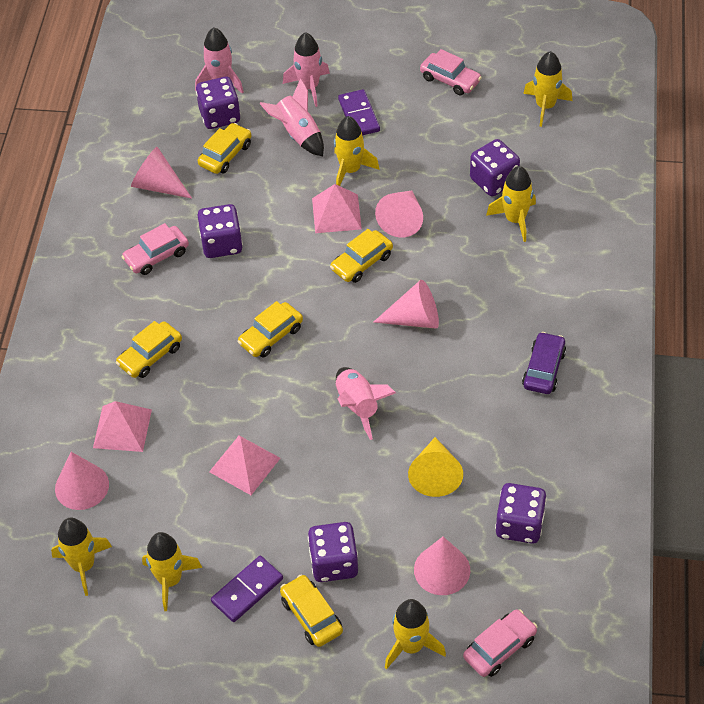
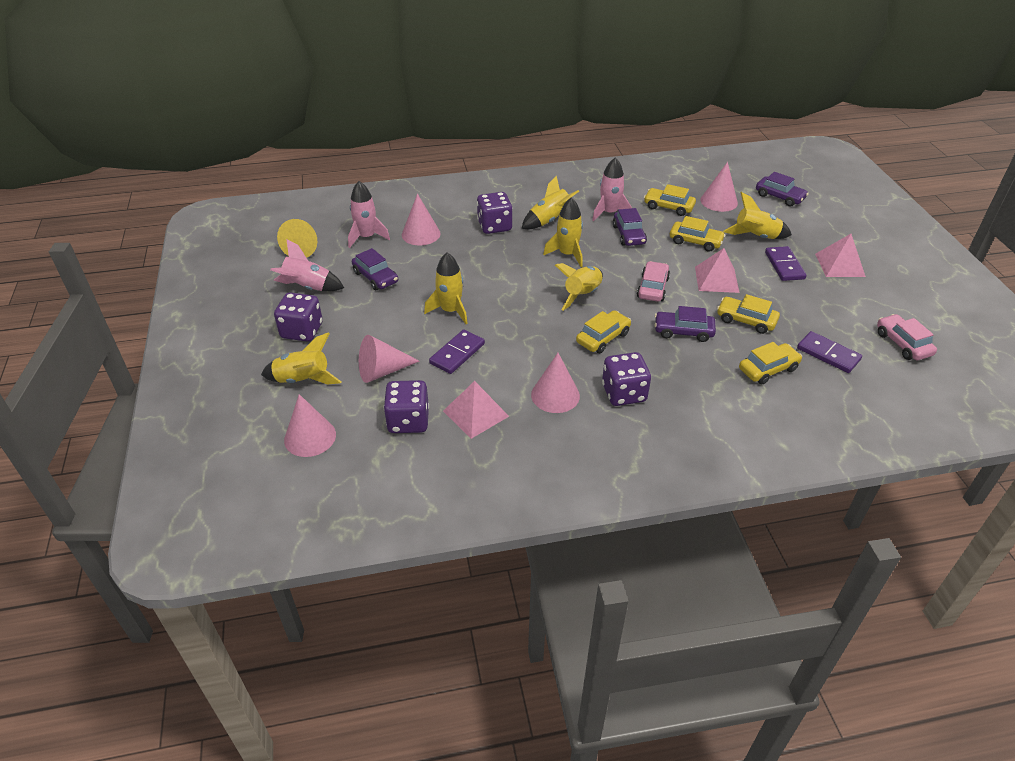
pink car: 3 -> 2
pink rocket: 4 -> 3
purple car: 1 -> 4
purple dice: 5 -> 4
purple domino: 2 -> 3

